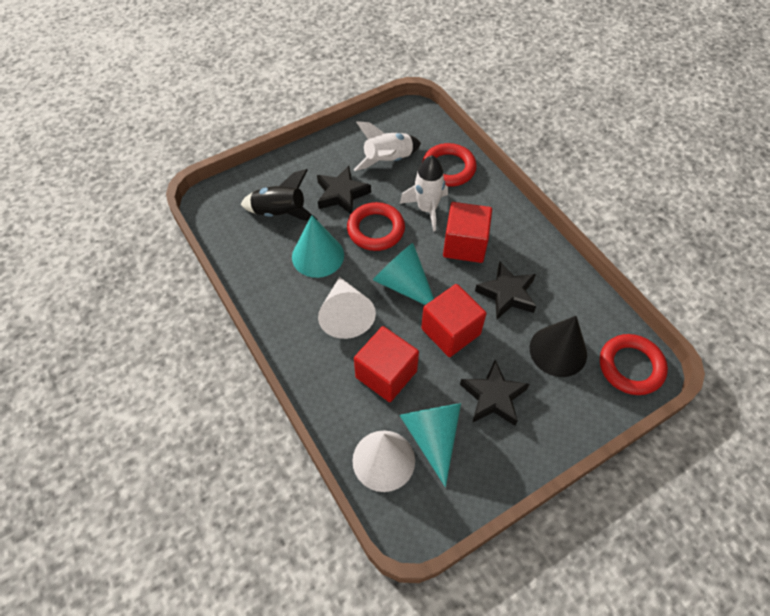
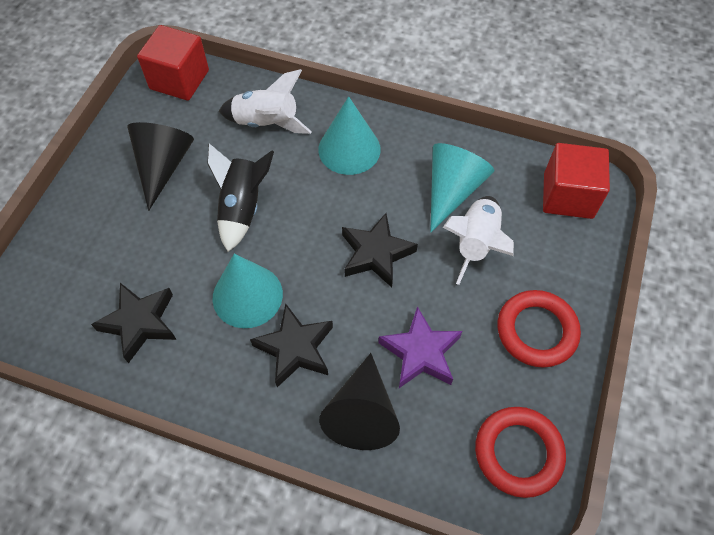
black cone: 1 -> 2
purple star: 0 -> 1
red cube: 3 -> 2
red ring: 3 -> 2
white cone: 2 -> 0

